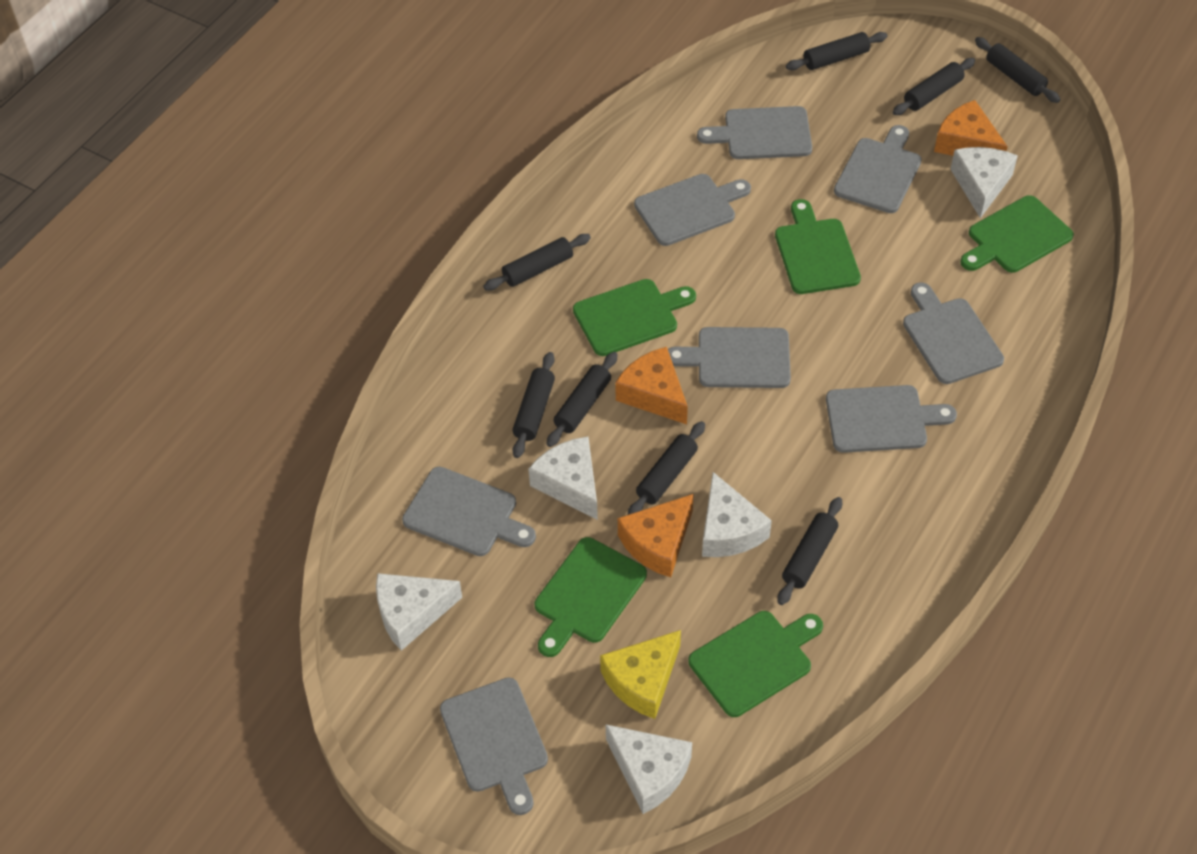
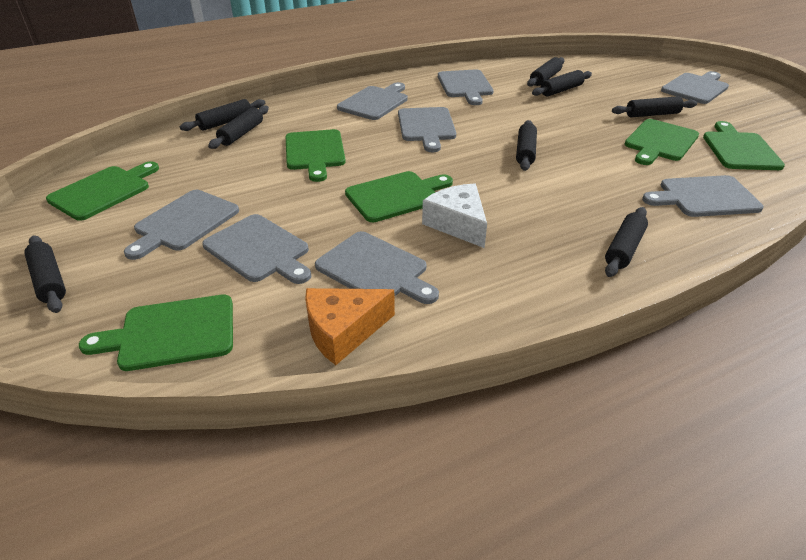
green cutting board: 5 -> 6
orange cheese: 3 -> 1
white cheese: 5 -> 1
yellow cheese: 1 -> 0

